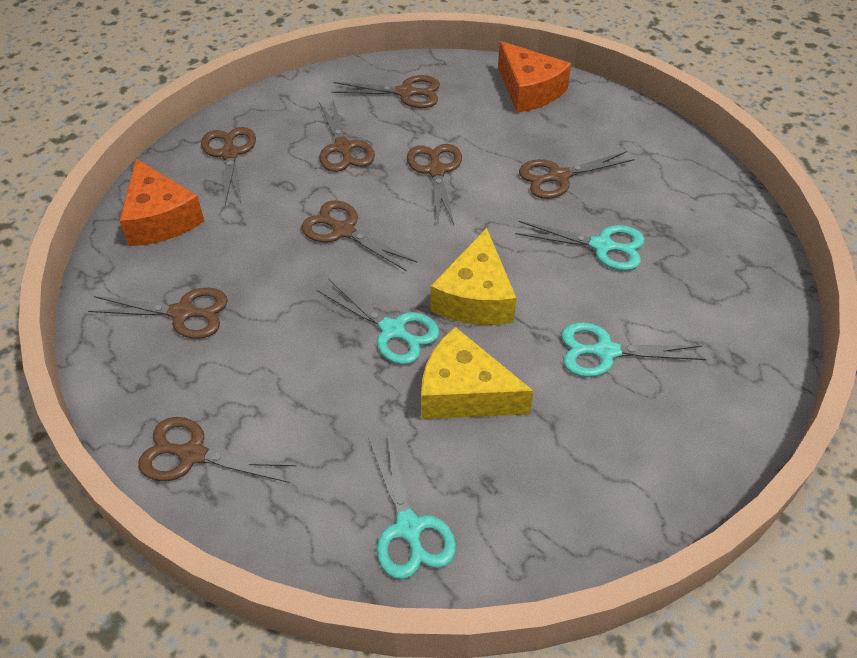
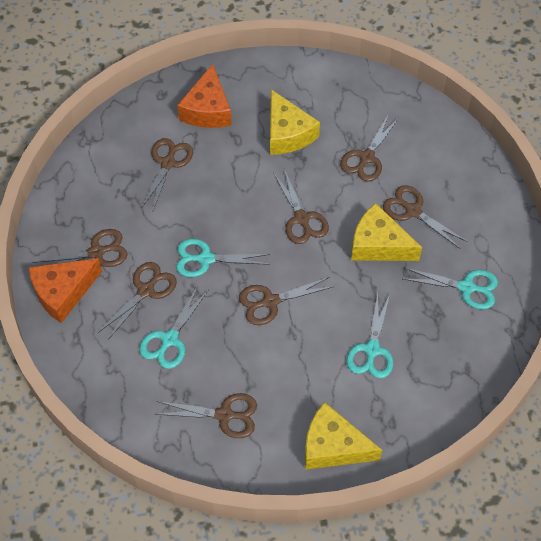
yellow cheese: 2 -> 3

